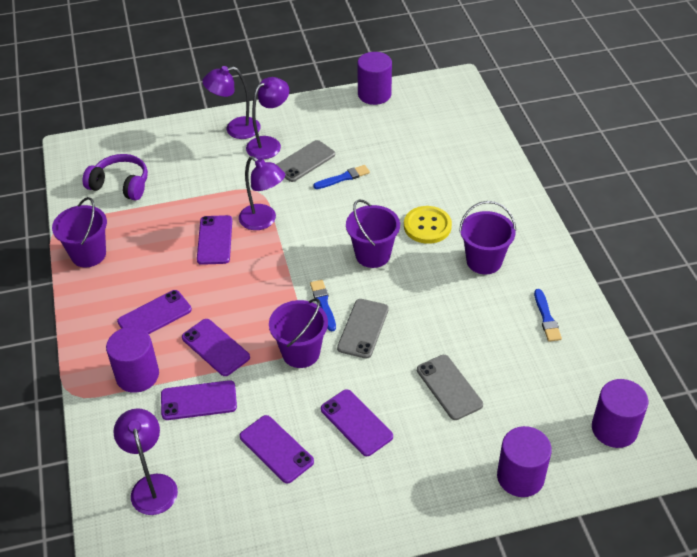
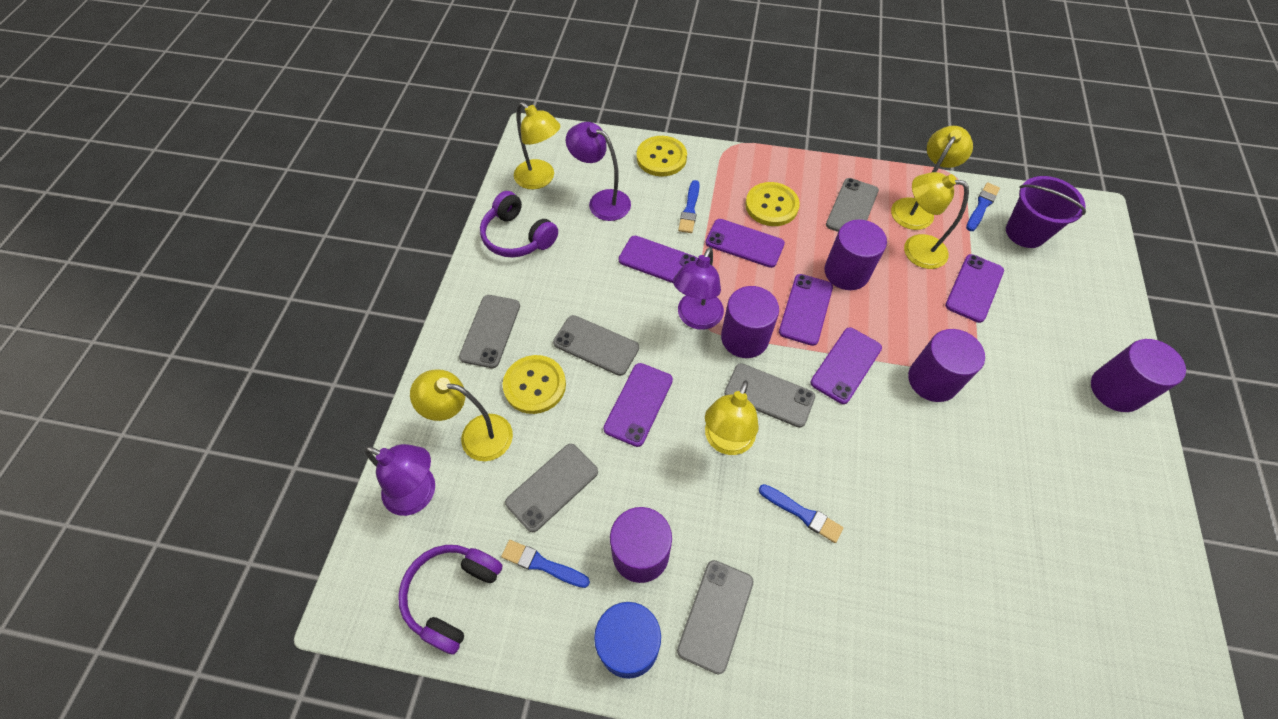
blue brush: 3 -> 4
blue cylinder: 0 -> 1
grey phone: 3 -> 6
purple bucket: 4 -> 1
purple cylinder: 4 -> 5
purple headphones: 1 -> 2
purple lamp: 4 -> 3
yellow button: 1 -> 3
yellow lamp: 0 -> 5

